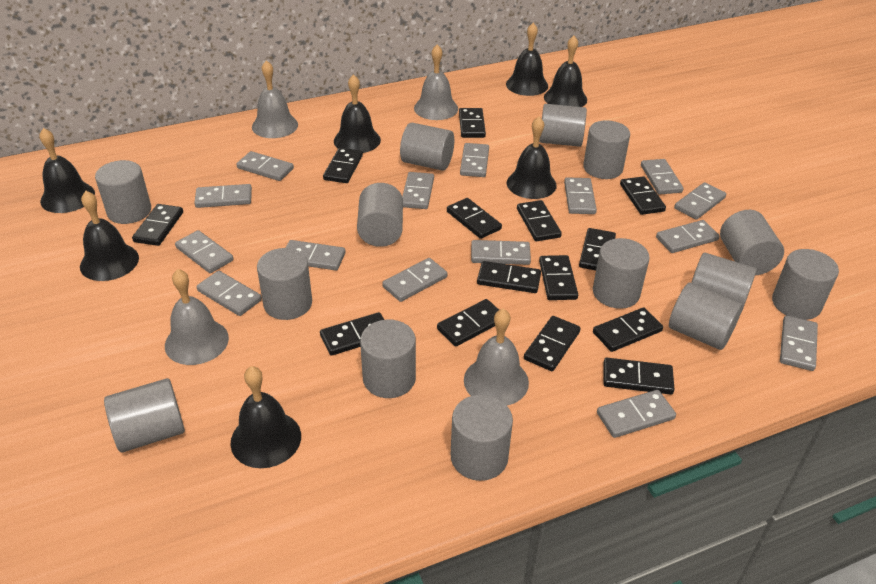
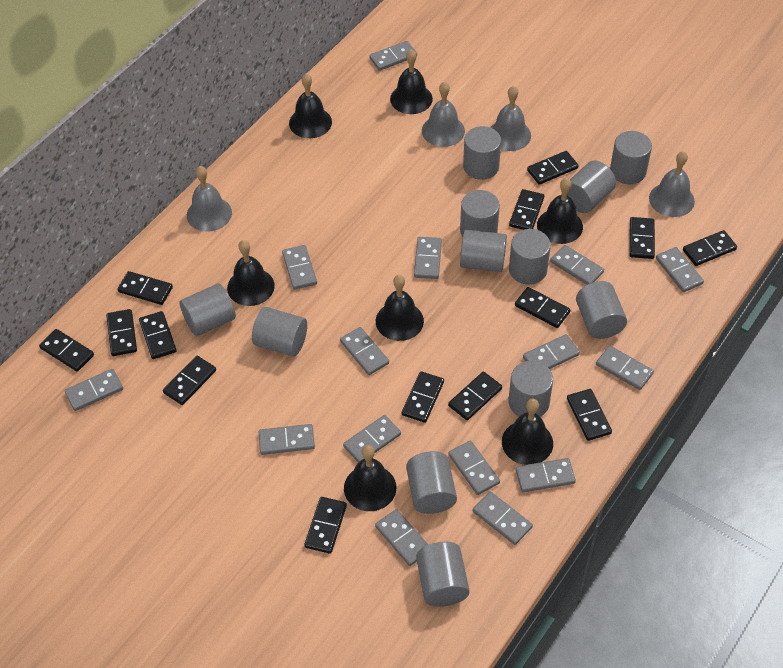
grey cylinder: 14 -> 12

